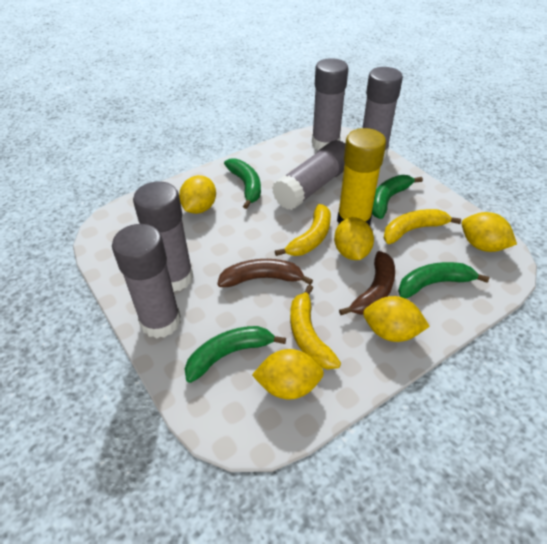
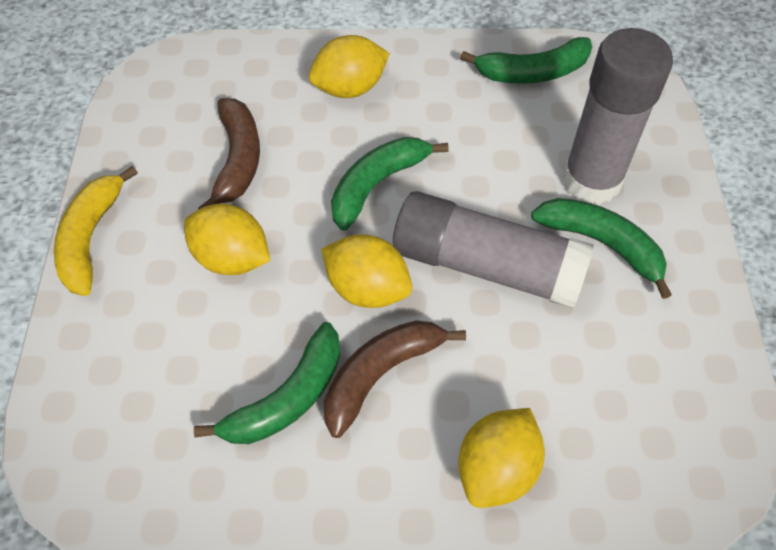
grey glue stick: 5 -> 2
yellow banana: 3 -> 1
yellow glue stick: 1 -> 0
yellow lemon: 5 -> 4

